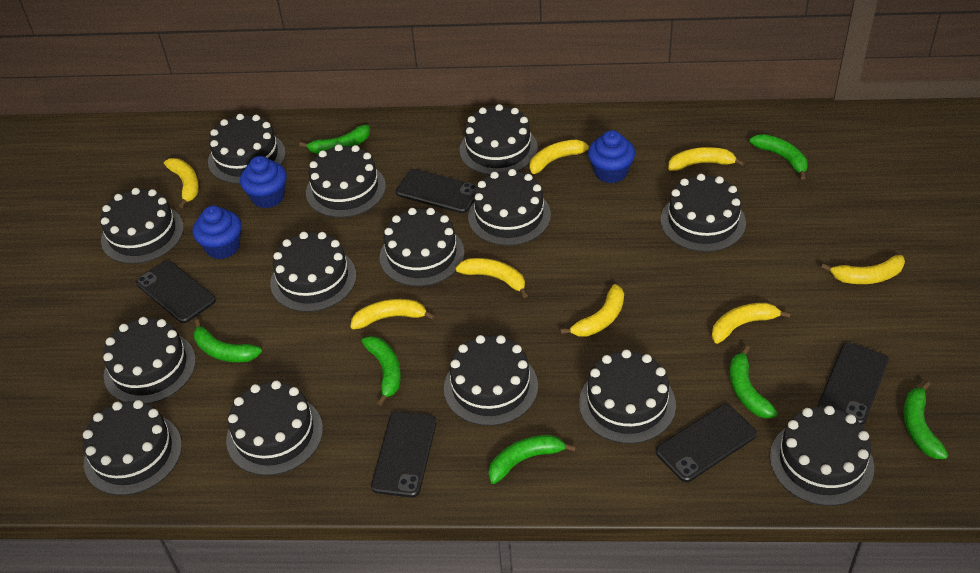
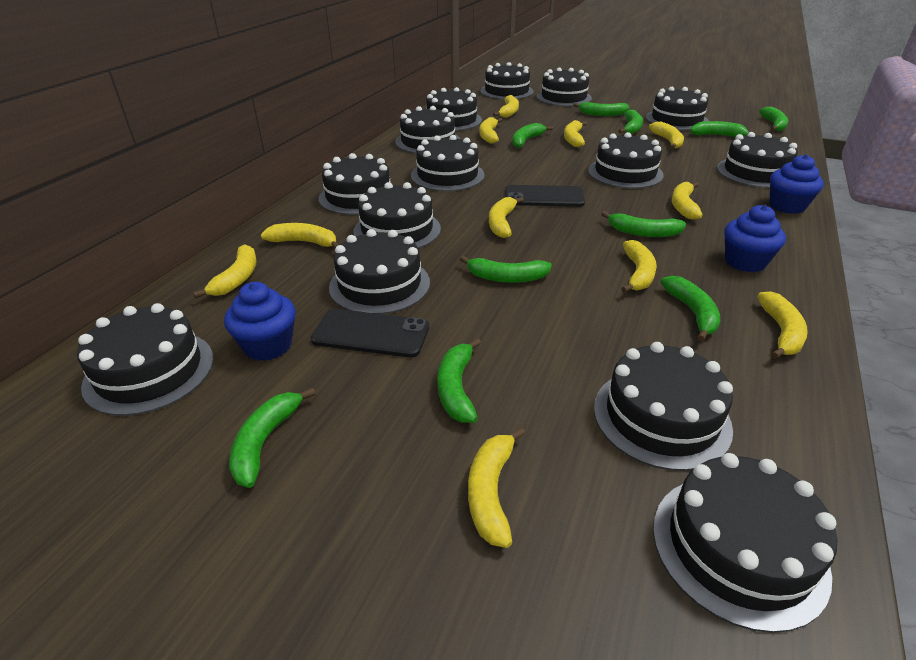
black phone: 5 -> 2
green banana: 7 -> 10
yellow banana: 8 -> 11

